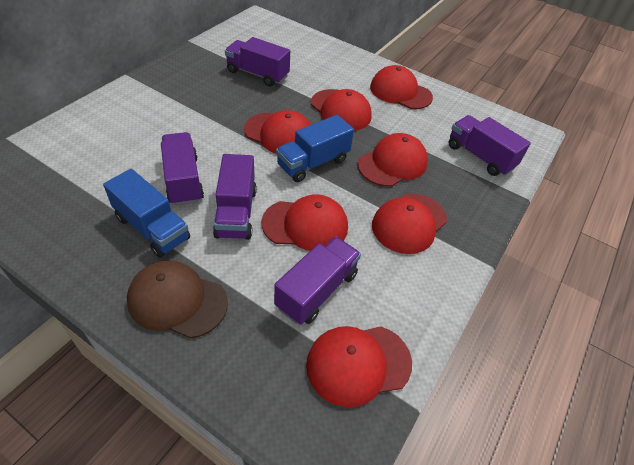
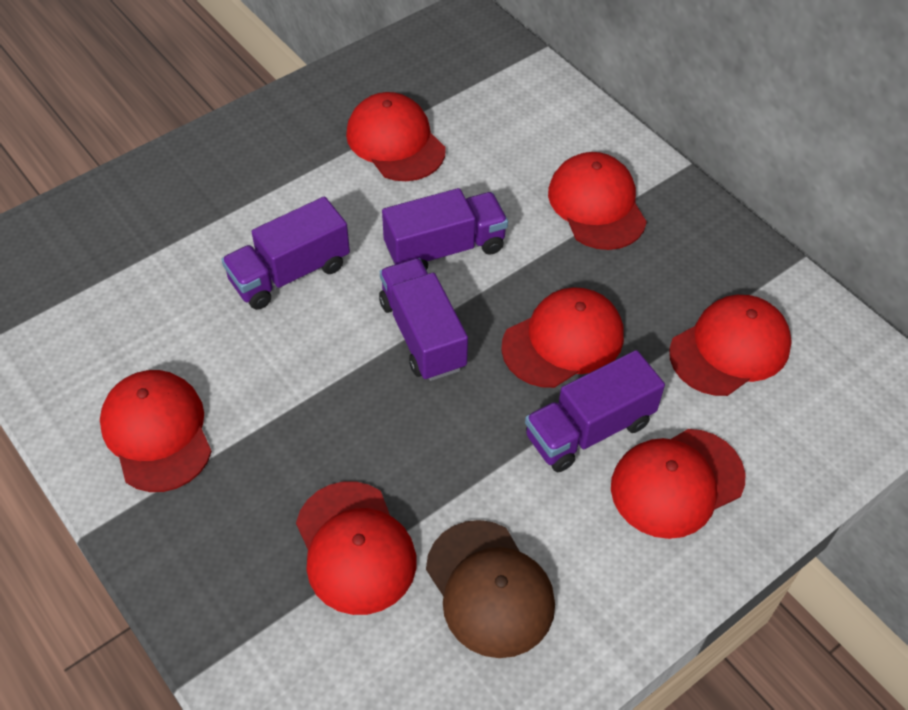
blue truck: 2 -> 0
purple truck: 5 -> 4

